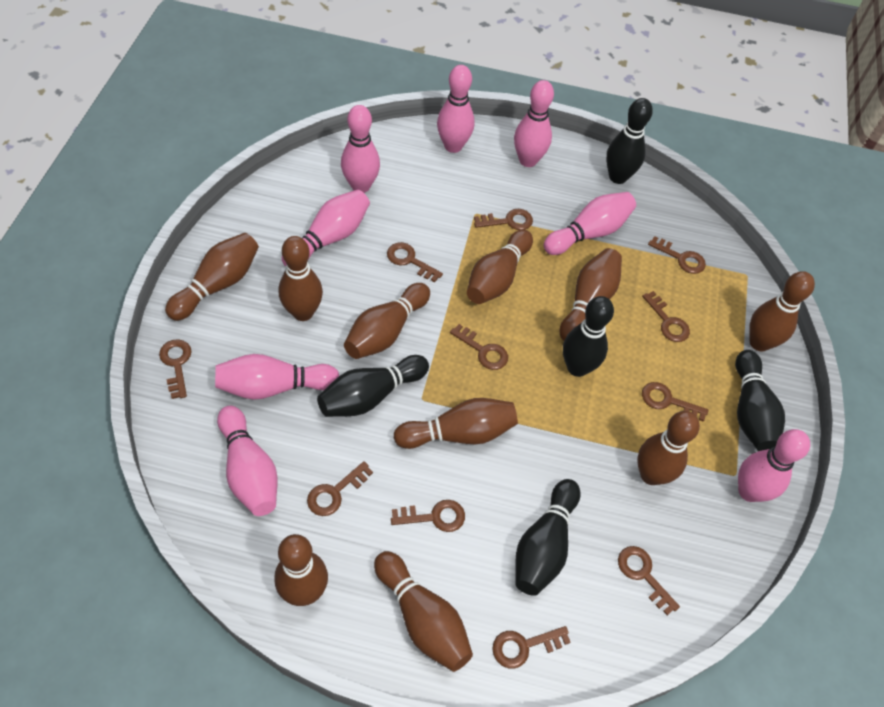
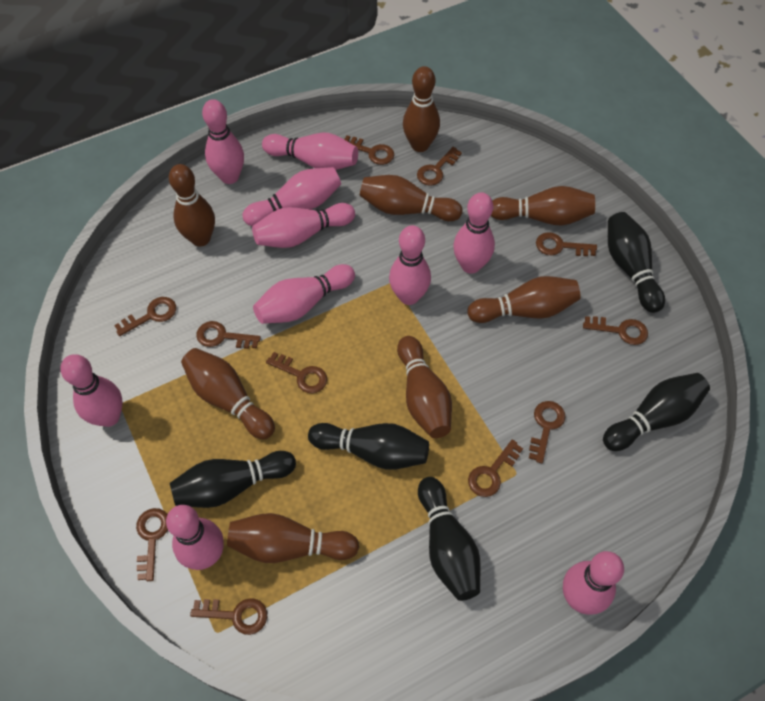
brown bowling pin: 10 -> 8
pink bowling pin: 8 -> 10

